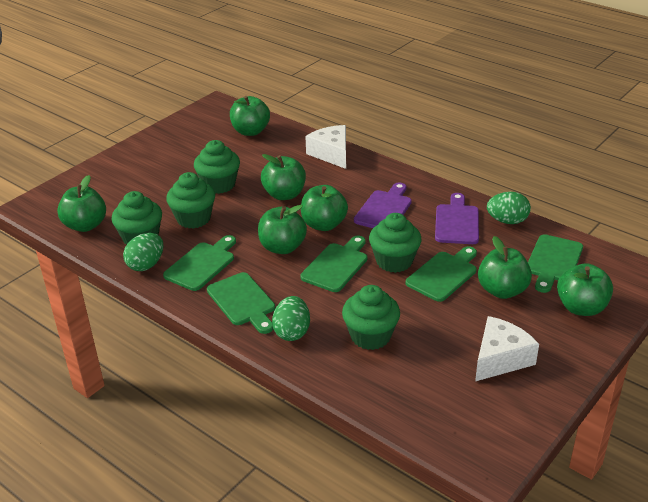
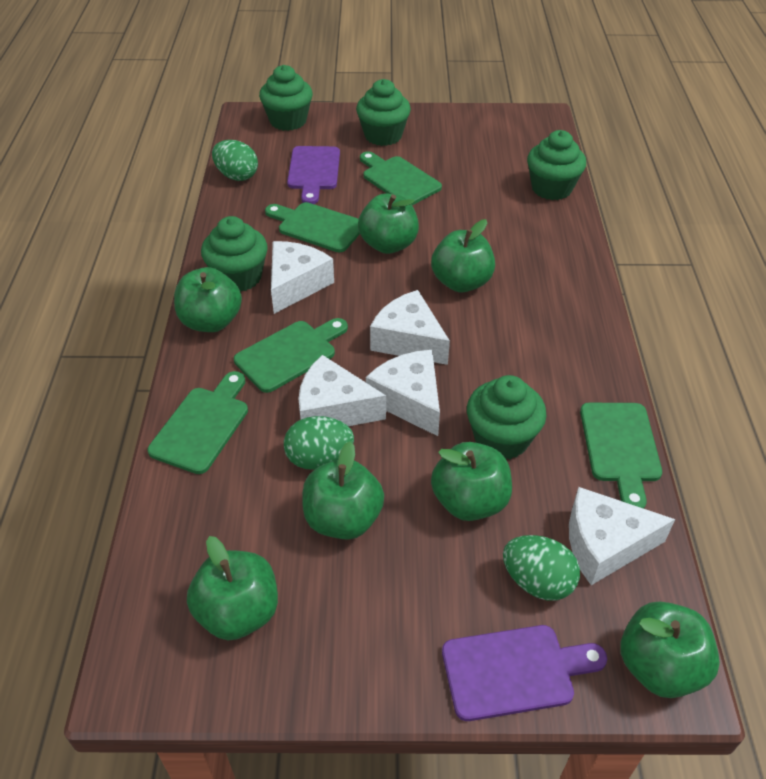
white cheese: 2 -> 5

